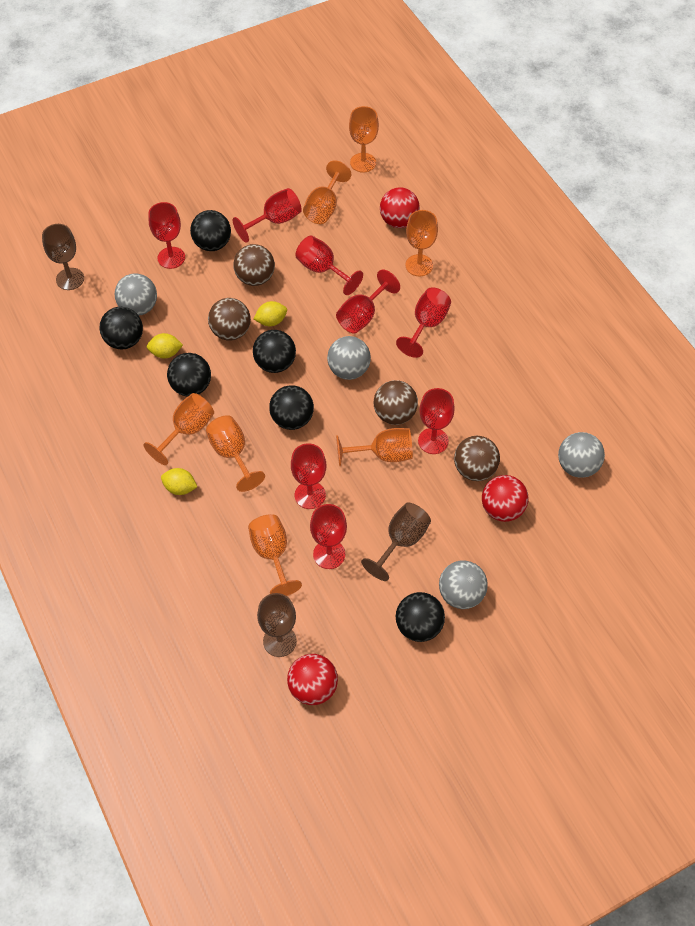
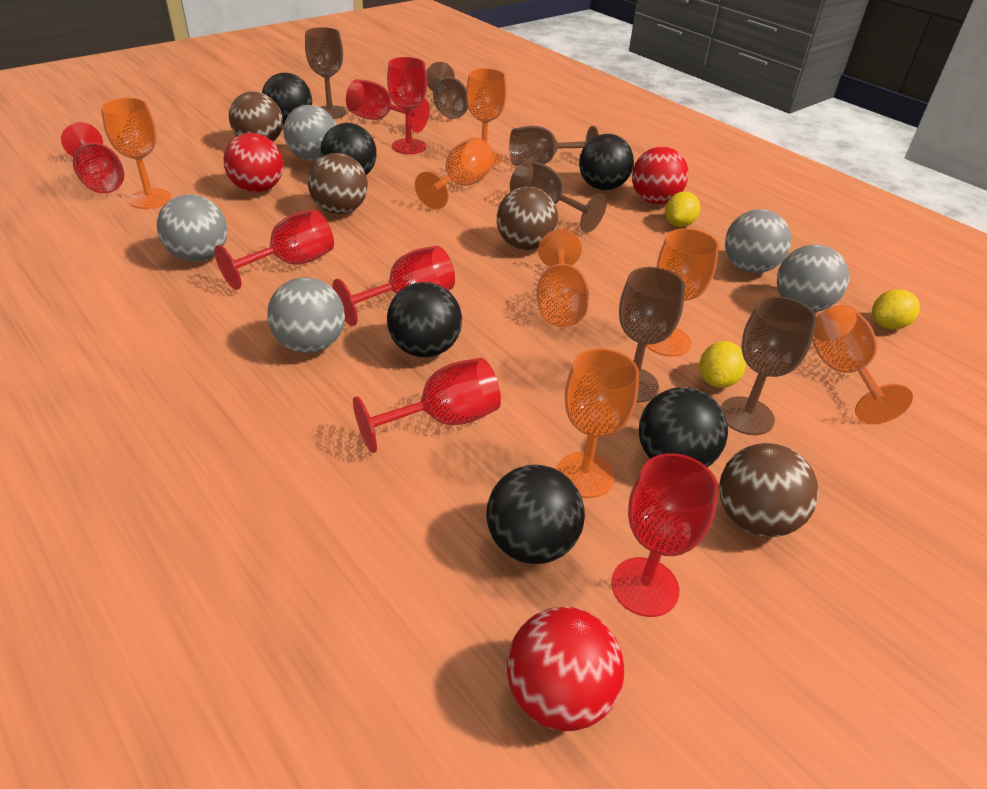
brown goblet: 3 -> 6
grey ball: 4 -> 5
red goblet: 8 -> 7

